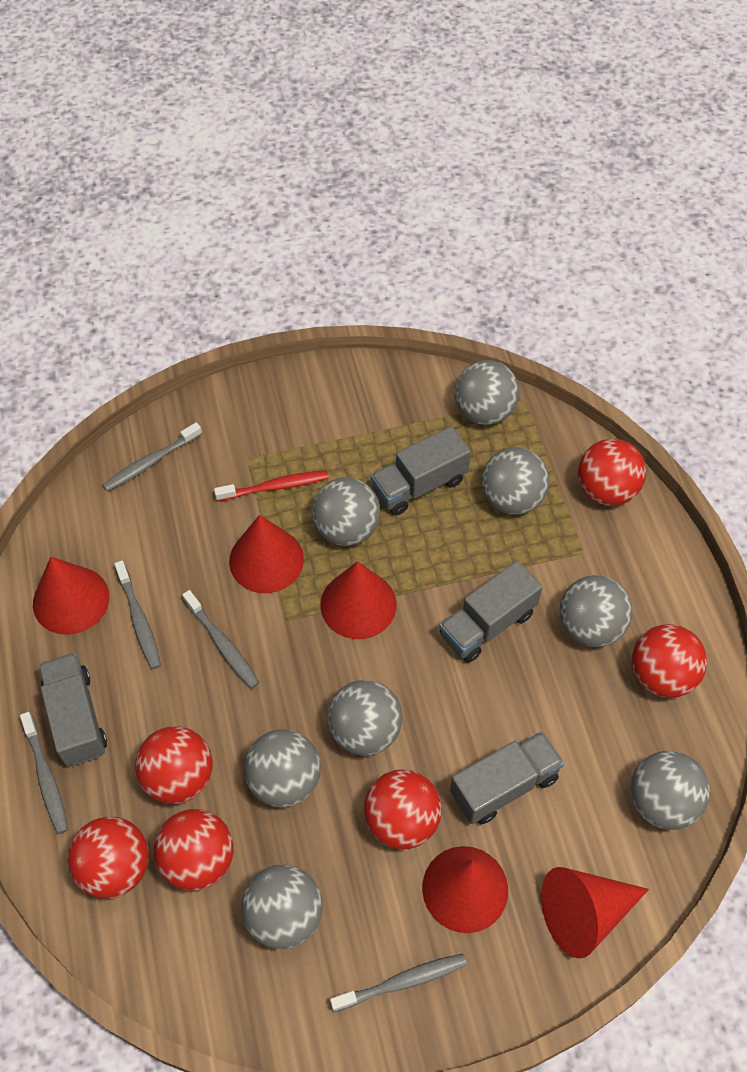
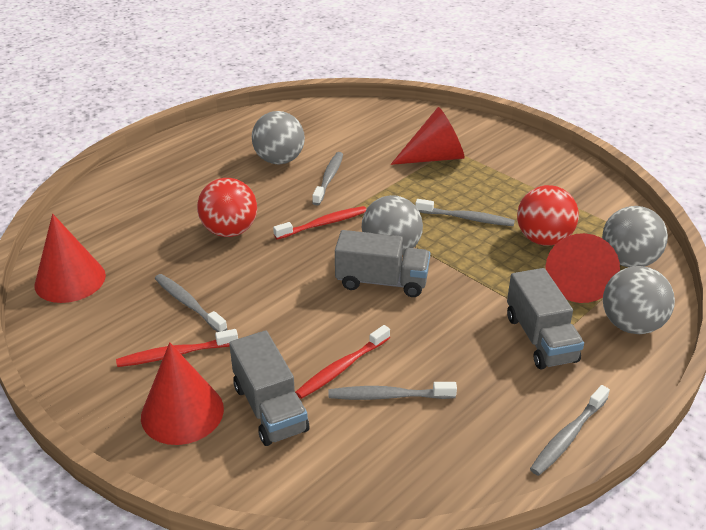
grey ball: 8 -> 4
grey truck: 4 -> 3
red ball: 6 -> 2
red cone: 5 -> 4
red toothbrush: 1 -> 3

